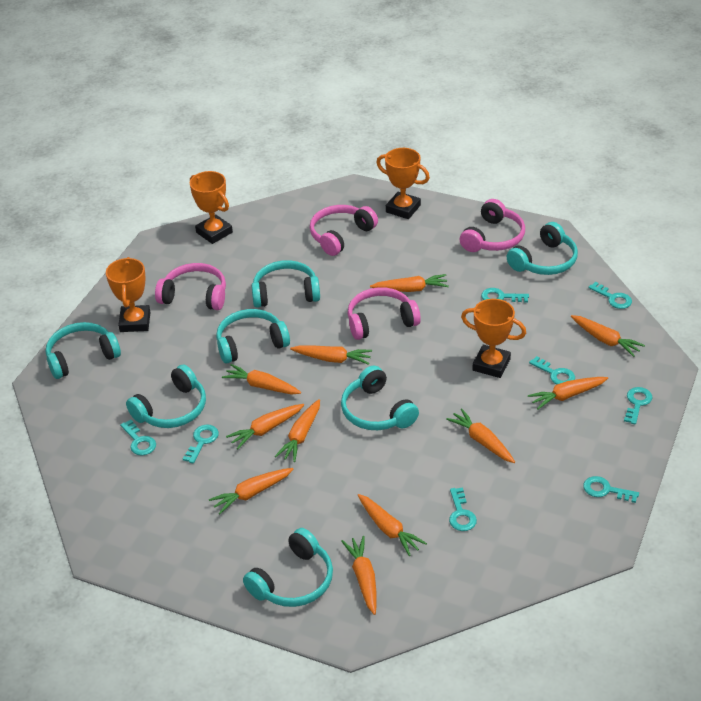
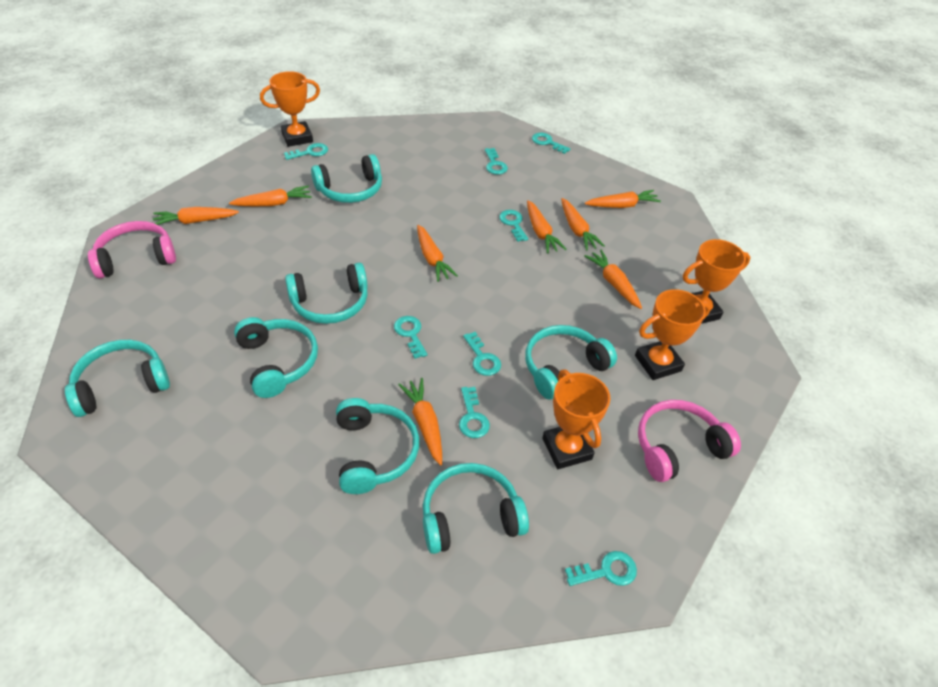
orange carrot: 11 -> 8
pink headphones: 4 -> 2

